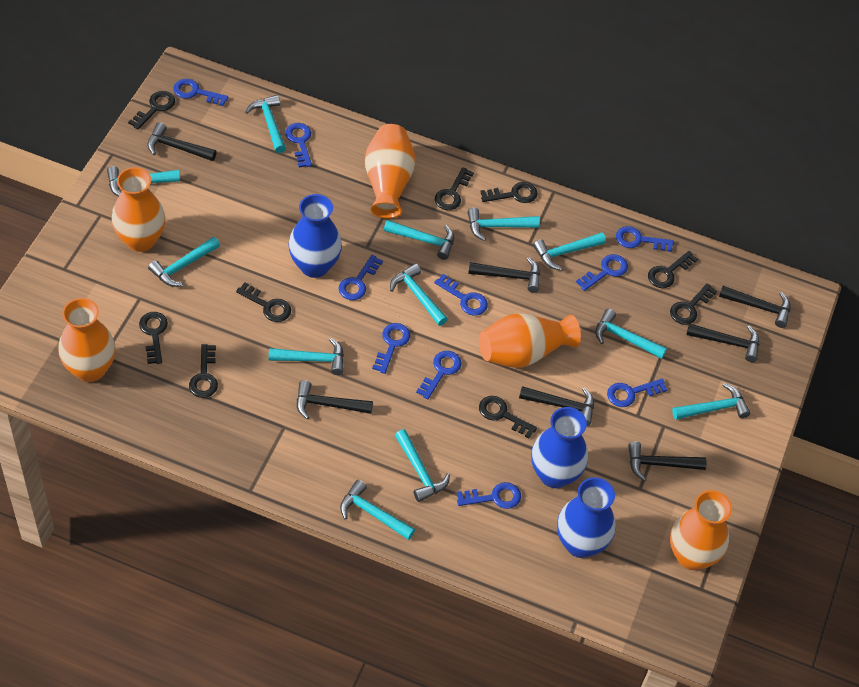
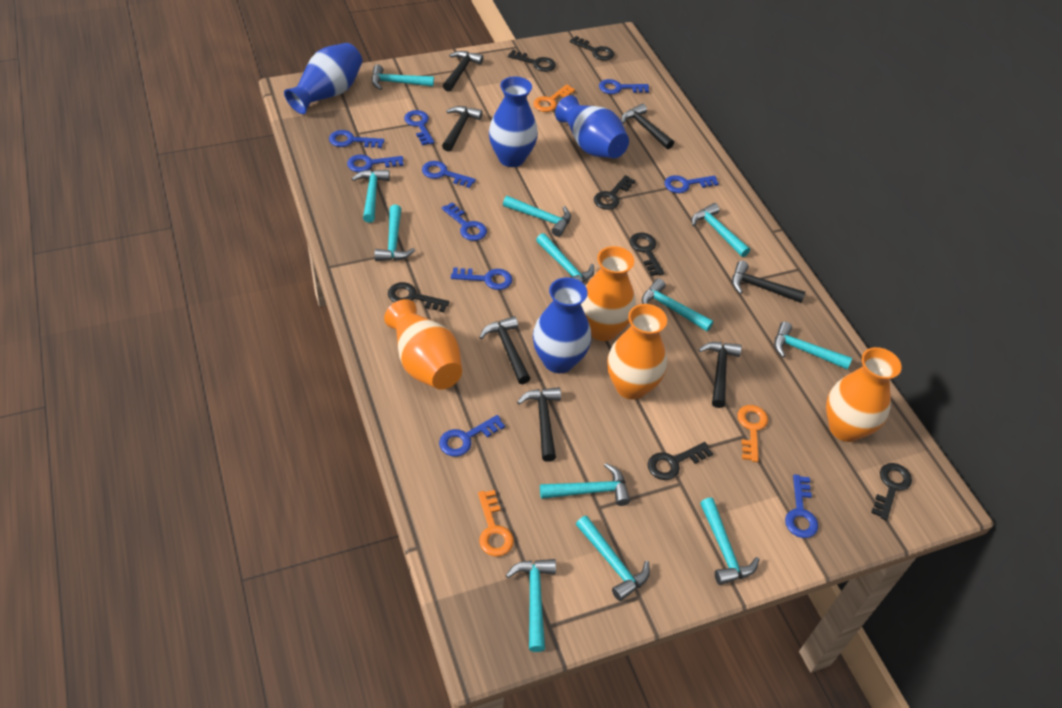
black key: 9 -> 7
blue vase: 3 -> 4
orange key: 0 -> 3
orange vase: 5 -> 4

